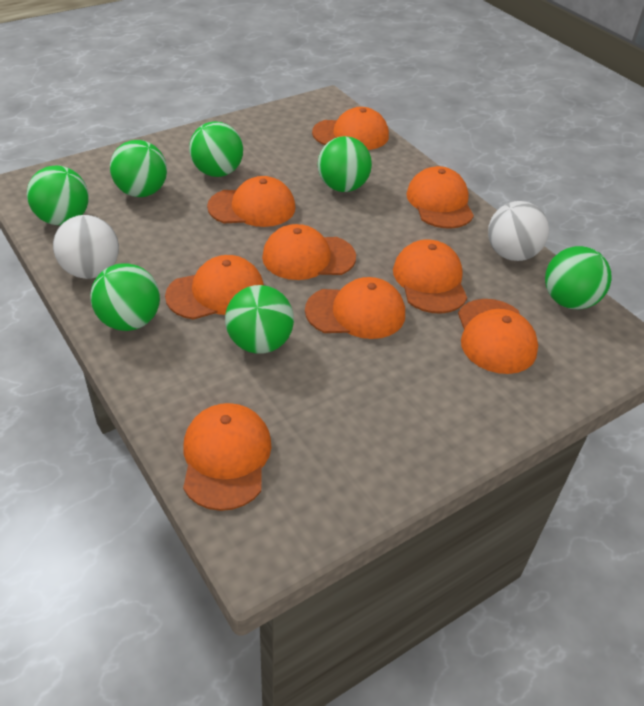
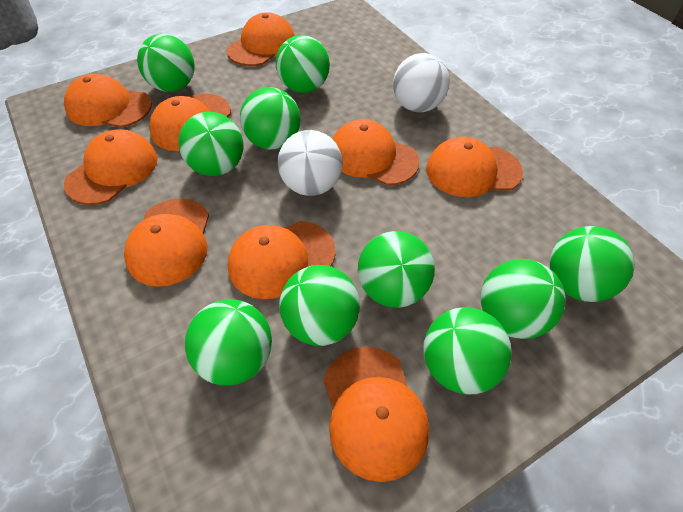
green ball: 7 -> 10

